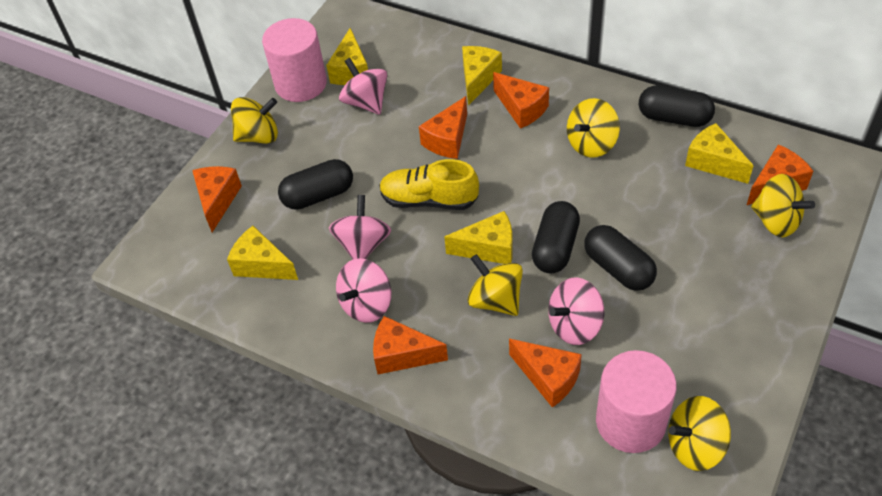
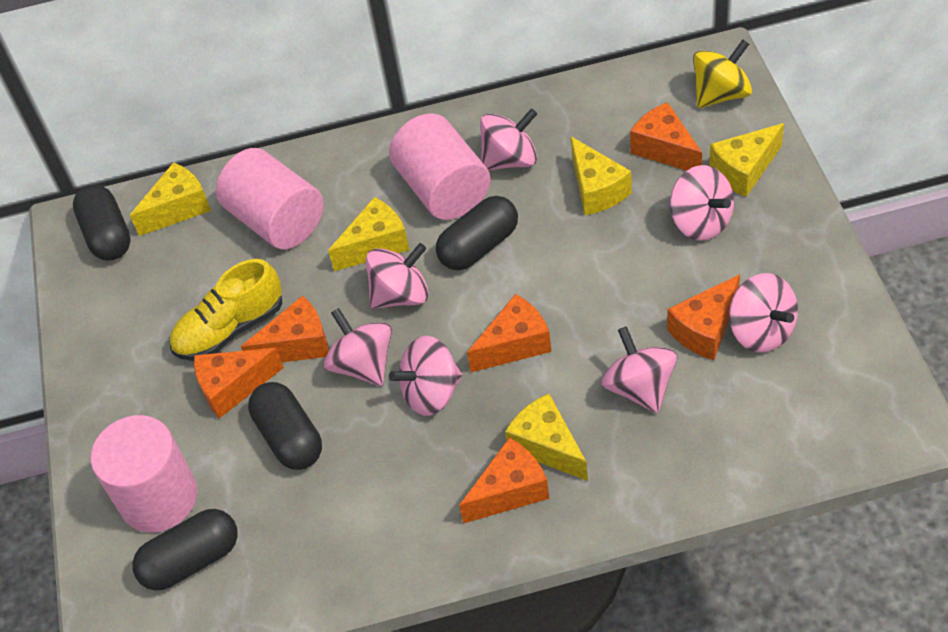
pink cylinder: 2 -> 3
pink spinning top: 4 -> 7
yellow spinning top: 5 -> 1

